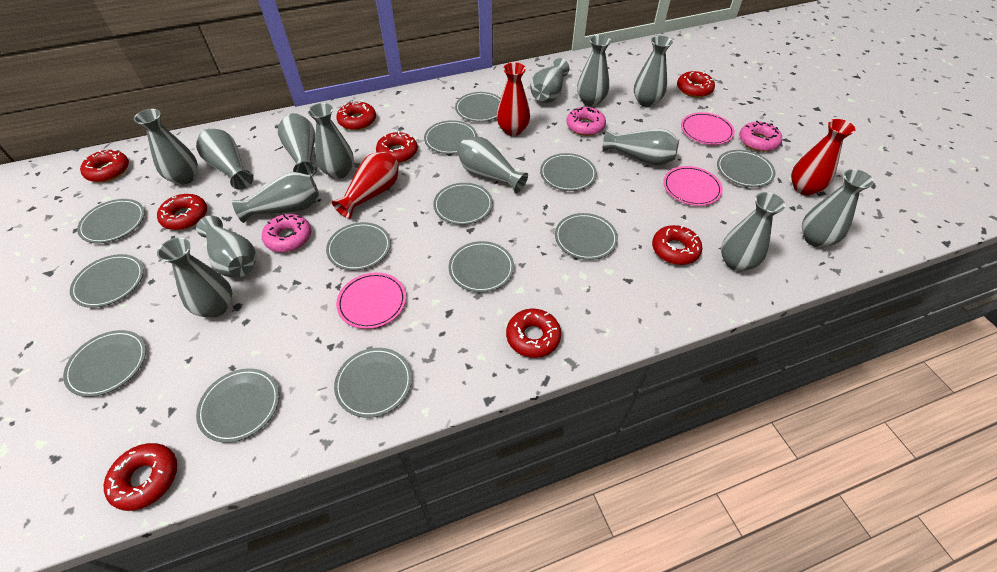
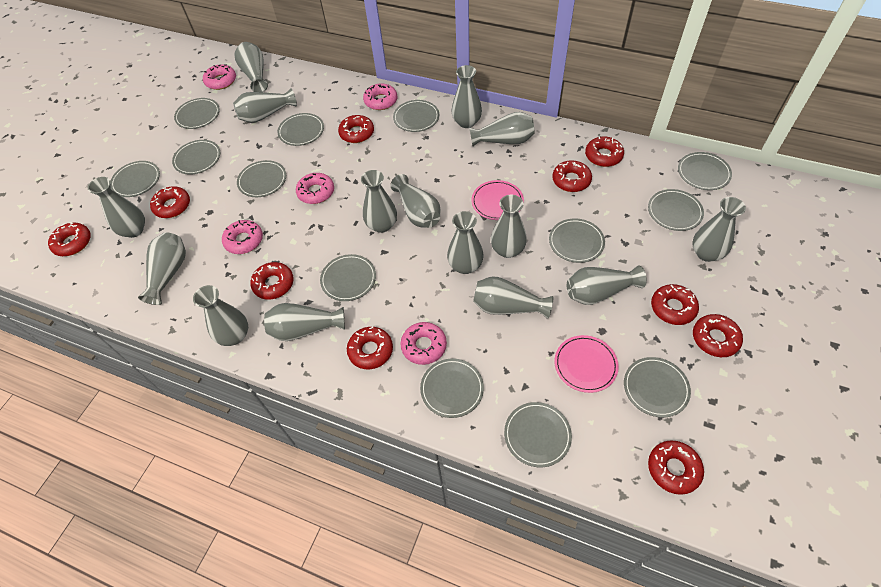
grey vase: 14 -> 15
pink donut: 3 -> 5
pink plate: 3 -> 2
red donut: 8 -> 10
red vase: 3 -> 0

